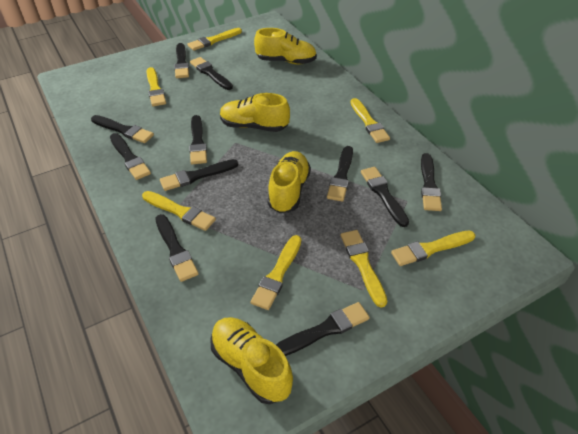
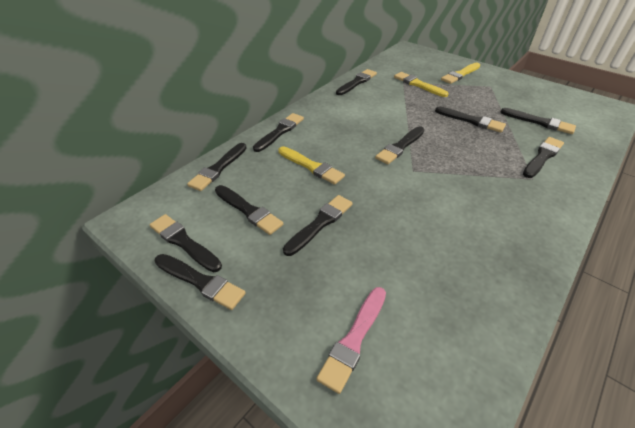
pink brush: 0 -> 1
yellow brush: 7 -> 3
yellow shoe: 4 -> 0

